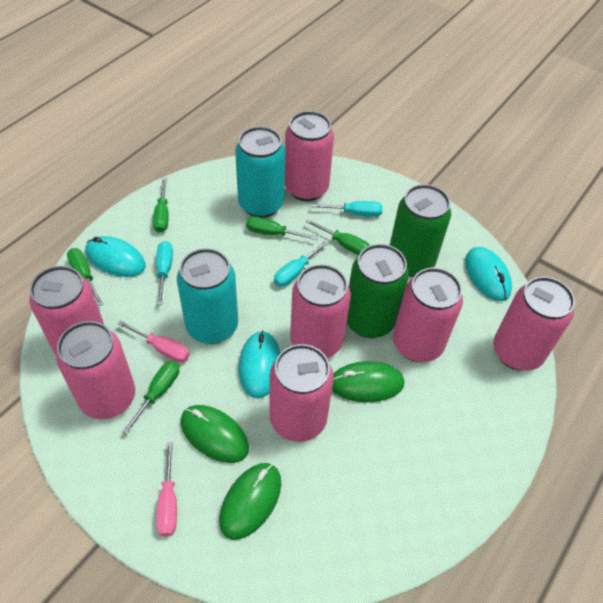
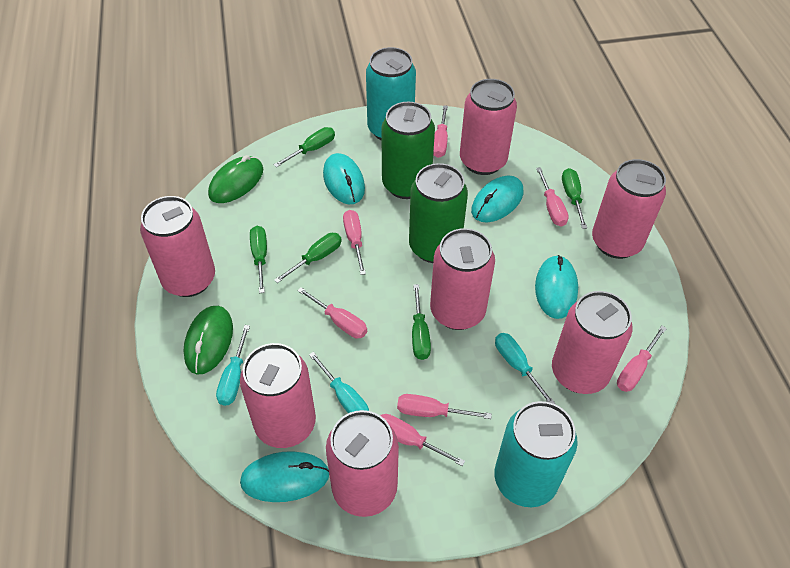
green mouse: 3 -> 2
pink screwdriver: 2 -> 7
turquoise mouse: 3 -> 4

